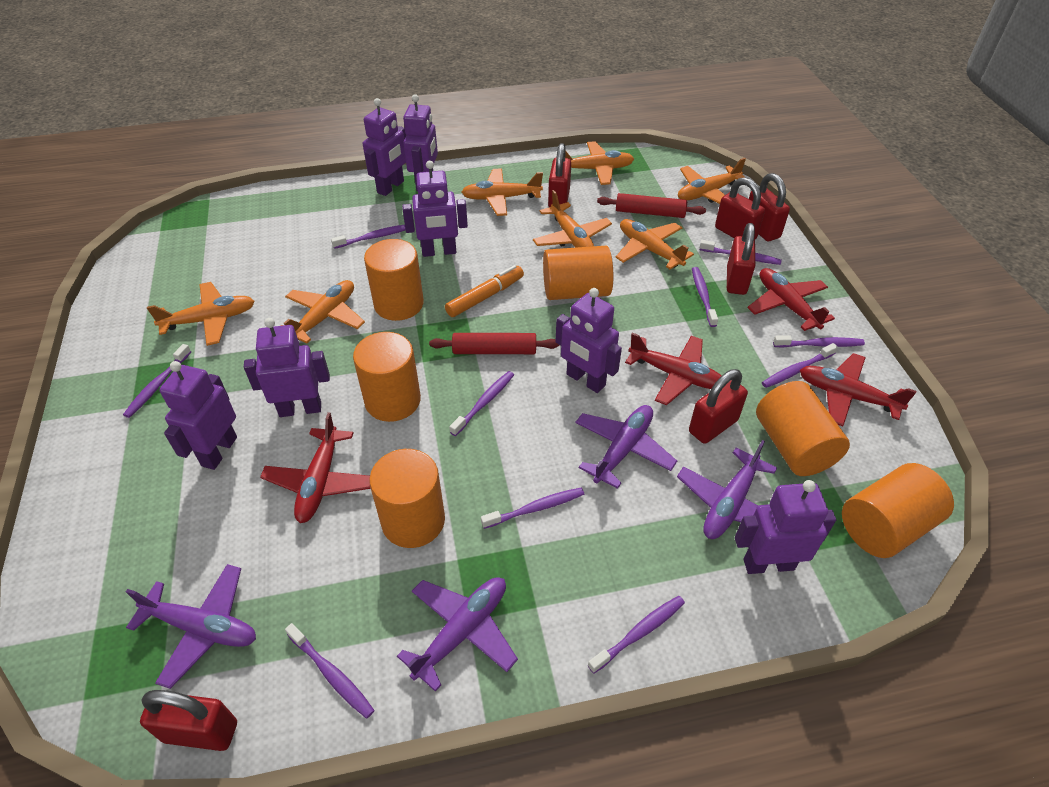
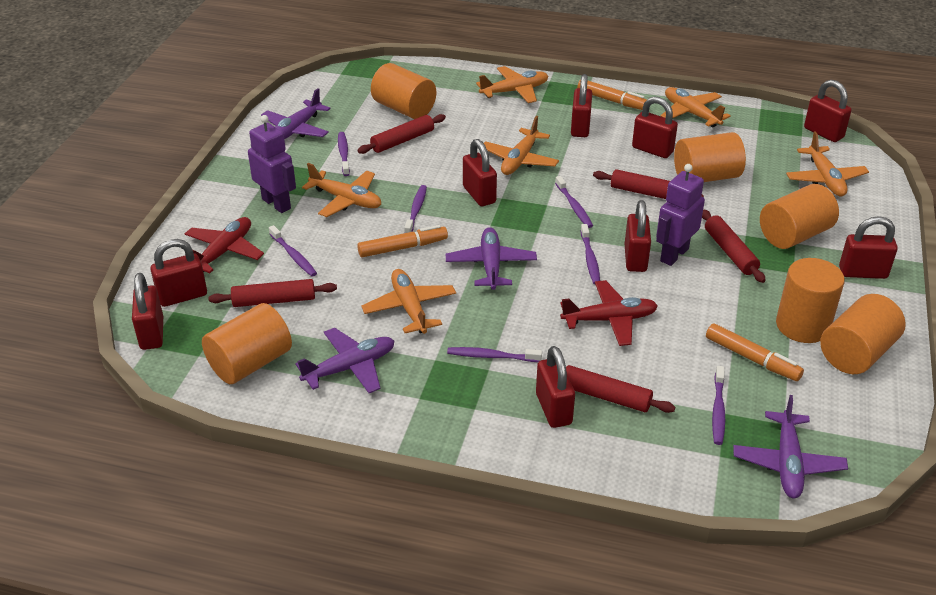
orange marker: 1 -> 3
orange plane: 7 -> 6
purple robot: 7 -> 2
purple toothbrush: 10 -> 7
red padlock: 6 -> 9
red plane: 4 -> 2
red rolling pin: 2 -> 5

